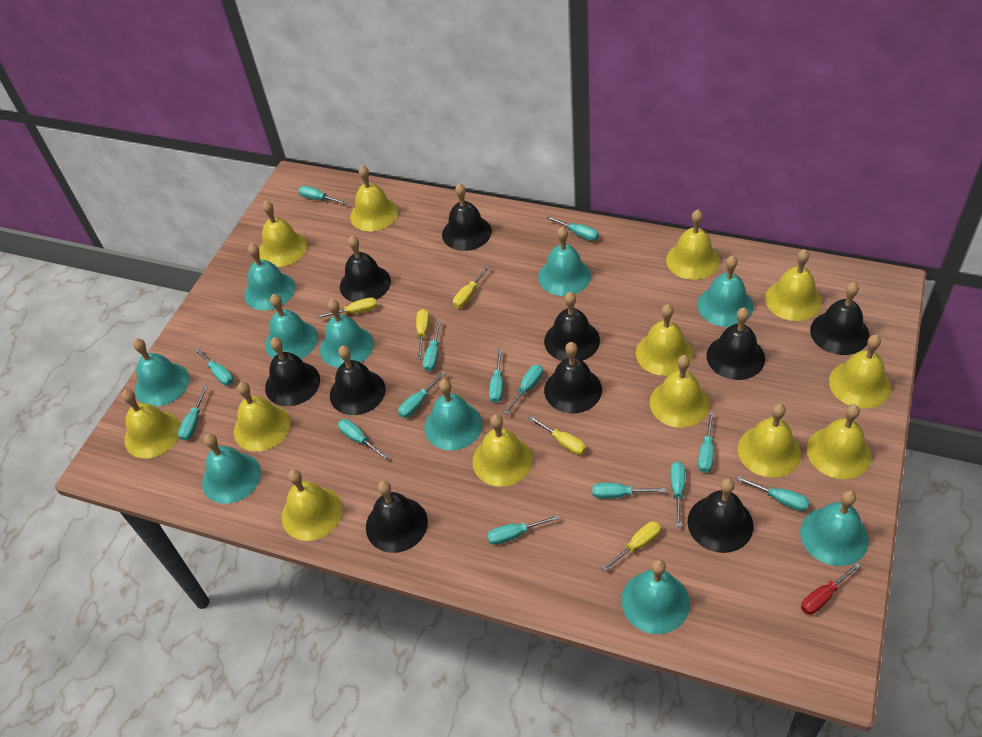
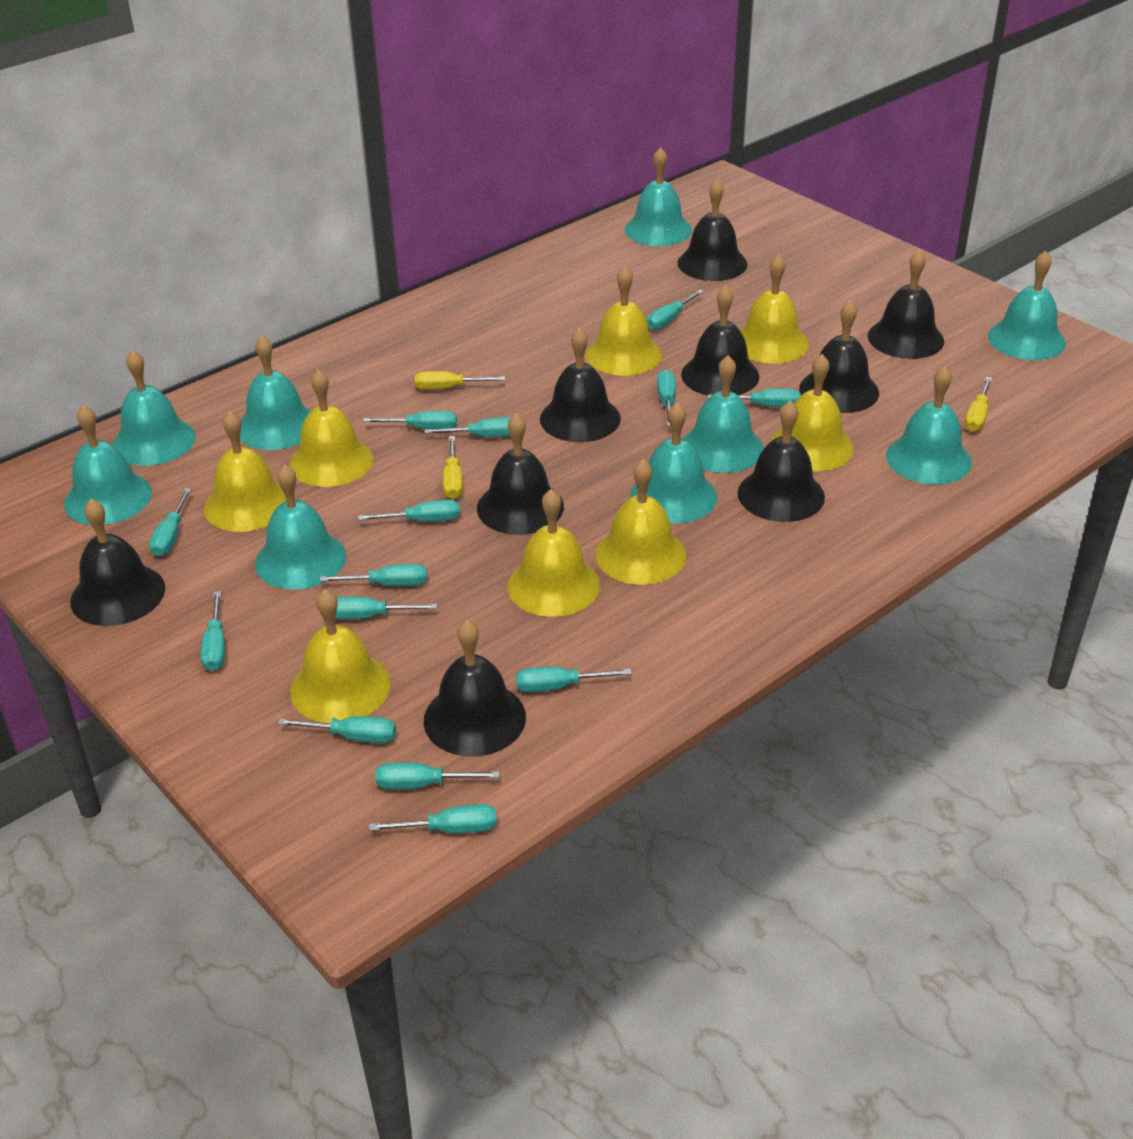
black bell: 10 -> 9
red screwdriver: 1 -> 0
turquoise bell: 10 -> 9
yellow bell: 13 -> 8
yellow screwdriver: 5 -> 3

